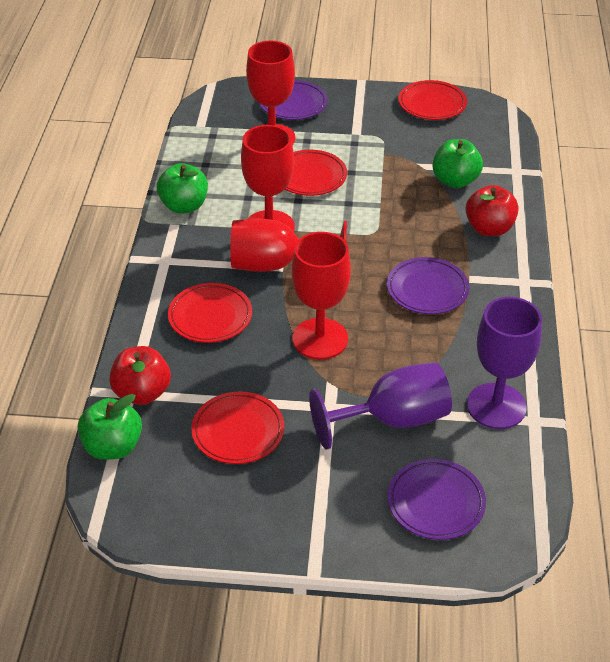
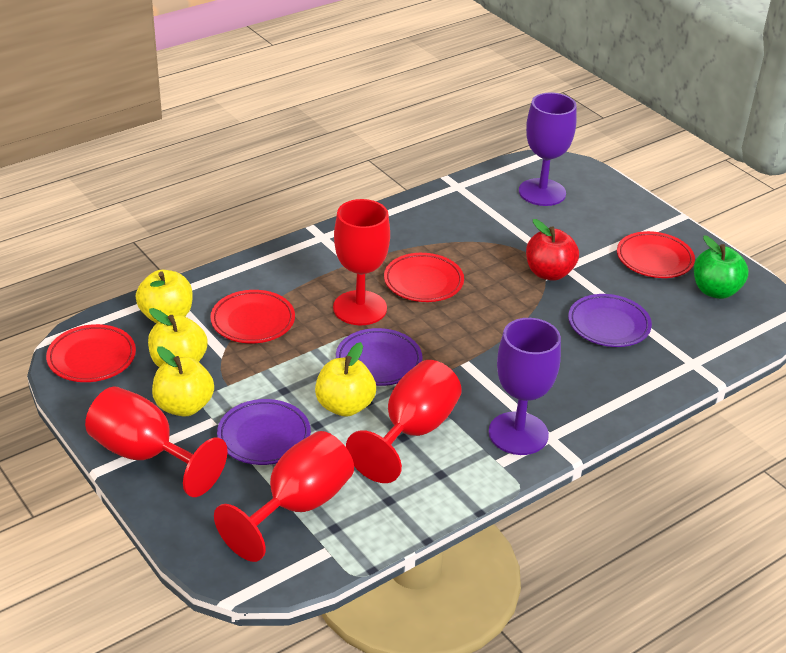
green apple: 3 -> 1
red apple: 2 -> 1
yellow apple: 0 -> 4

